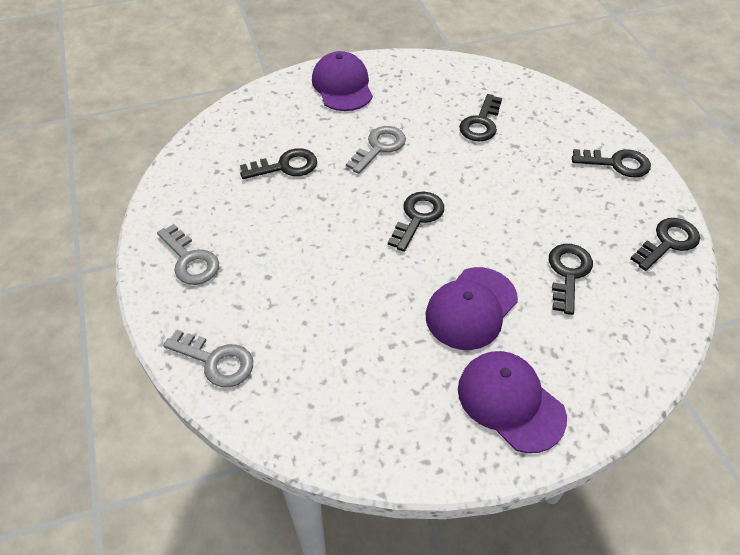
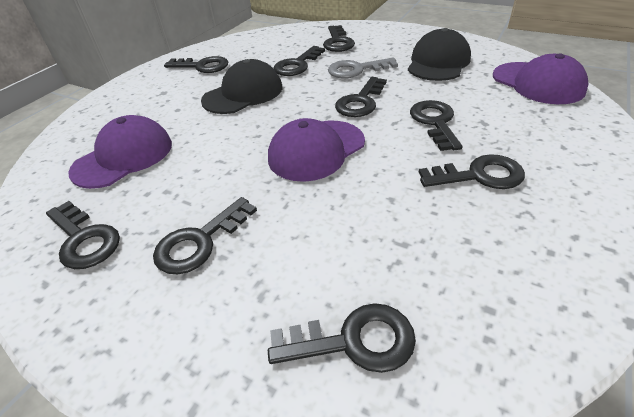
black cap: 0 -> 2
black key: 6 -> 9
grey key: 3 -> 1

